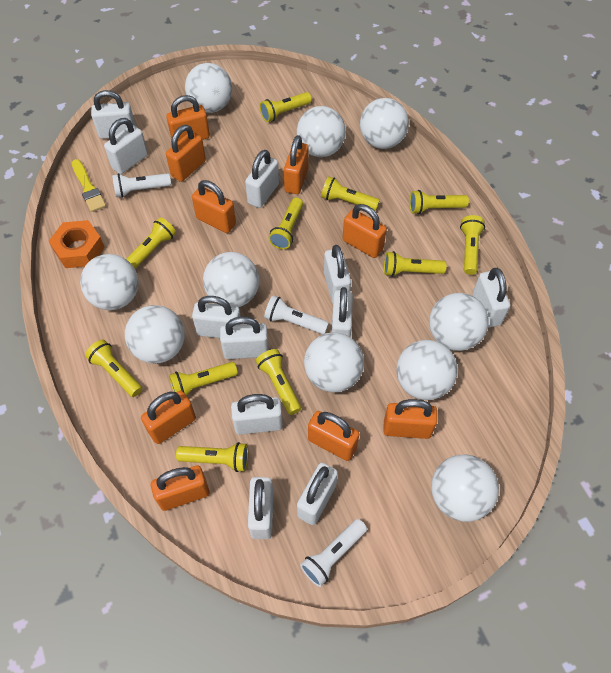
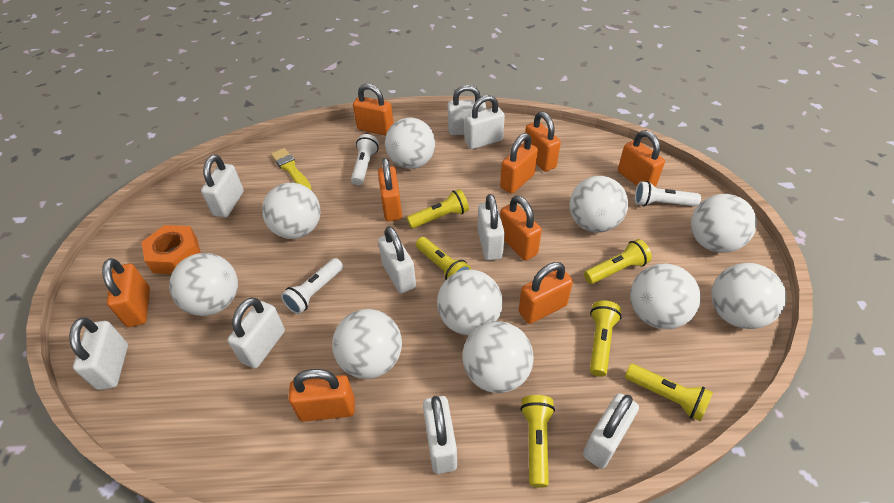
white padlock: 11 -> 9
yellow flashlight: 11 -> 6

